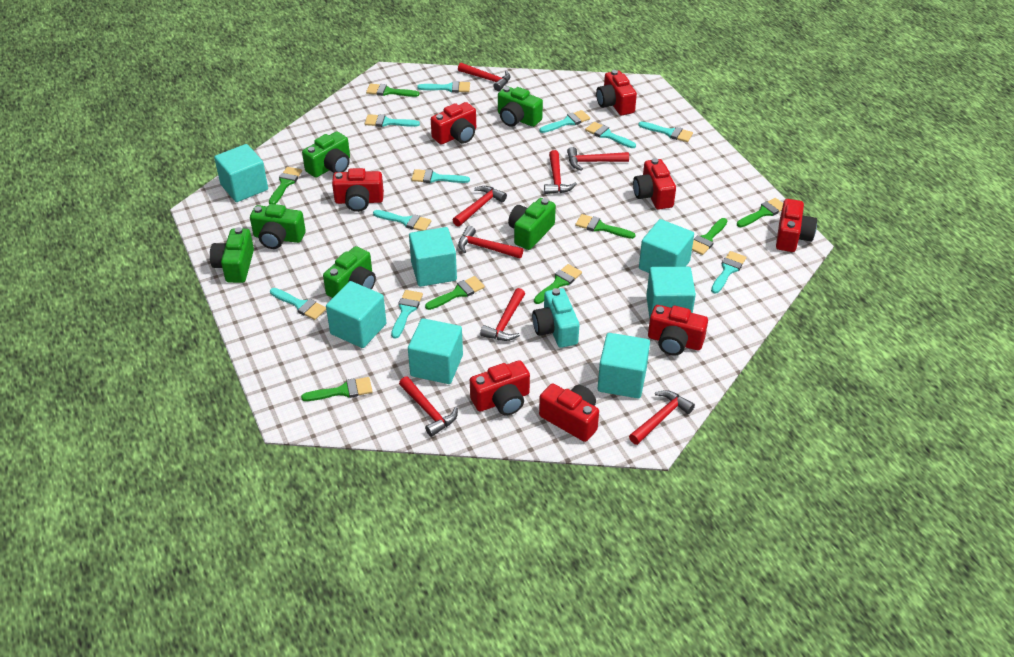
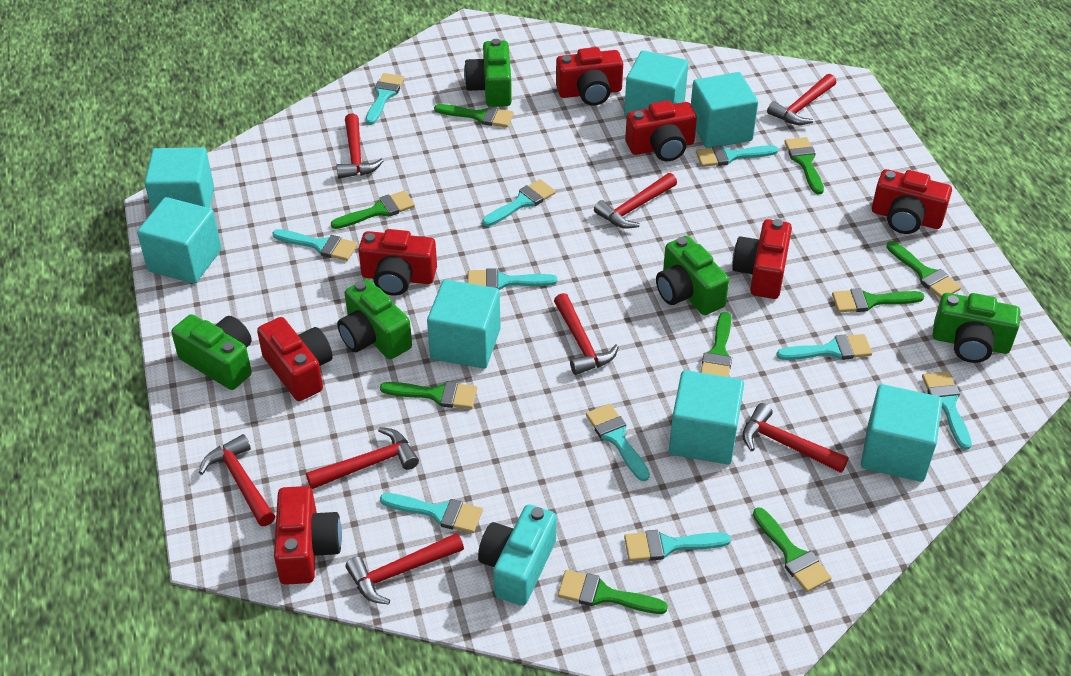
green brush: 8 -> 9
green camera: 6 -> 5
red camera: 8 -> 7

